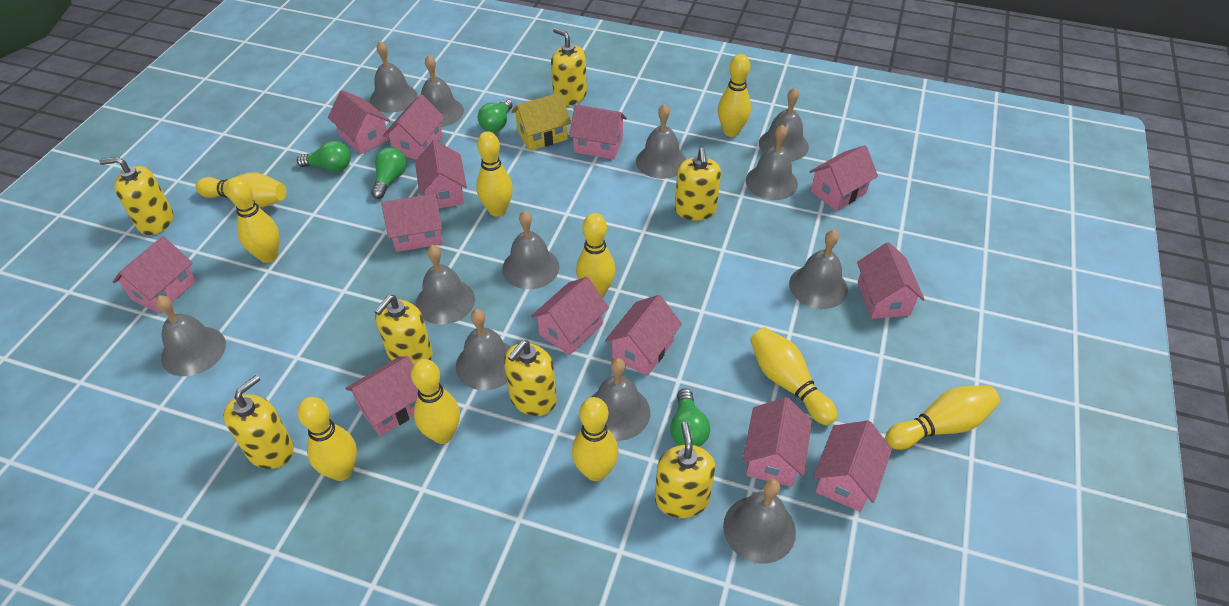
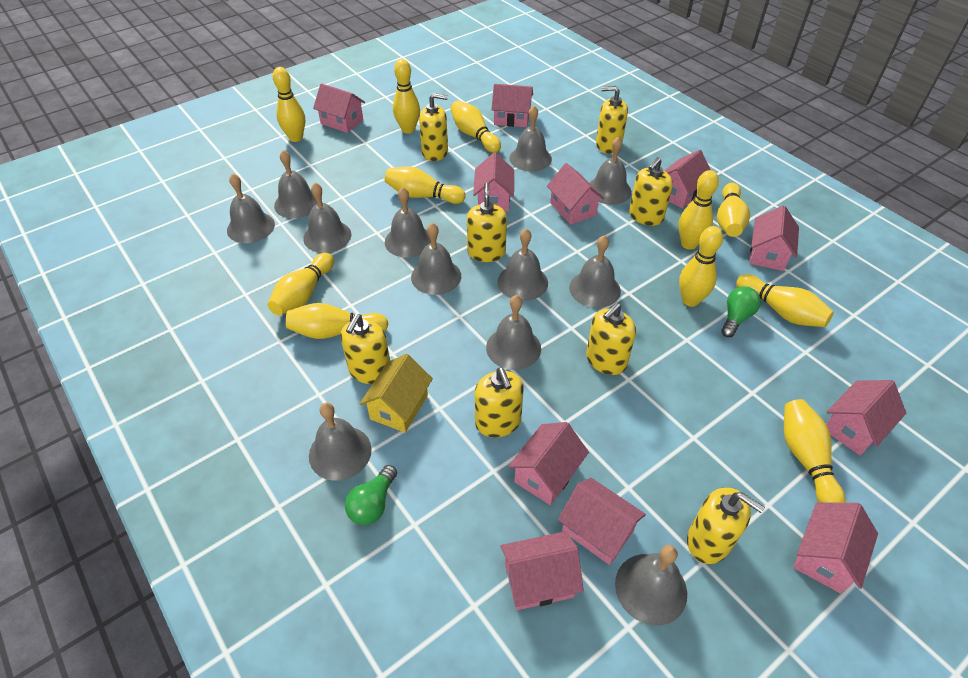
green light bulb: 4 -> 2
pink house: 13 -> 11
yellow bowling pin: 10 -> 11
yellow soap dispenser: 7 -> 8

